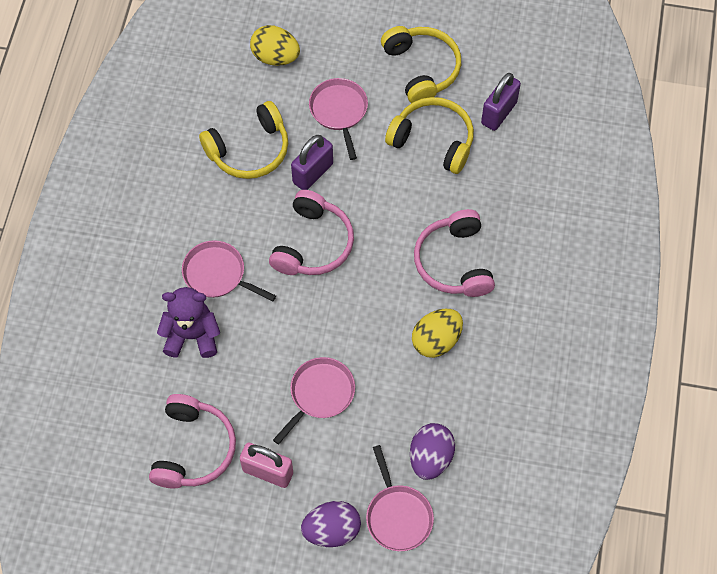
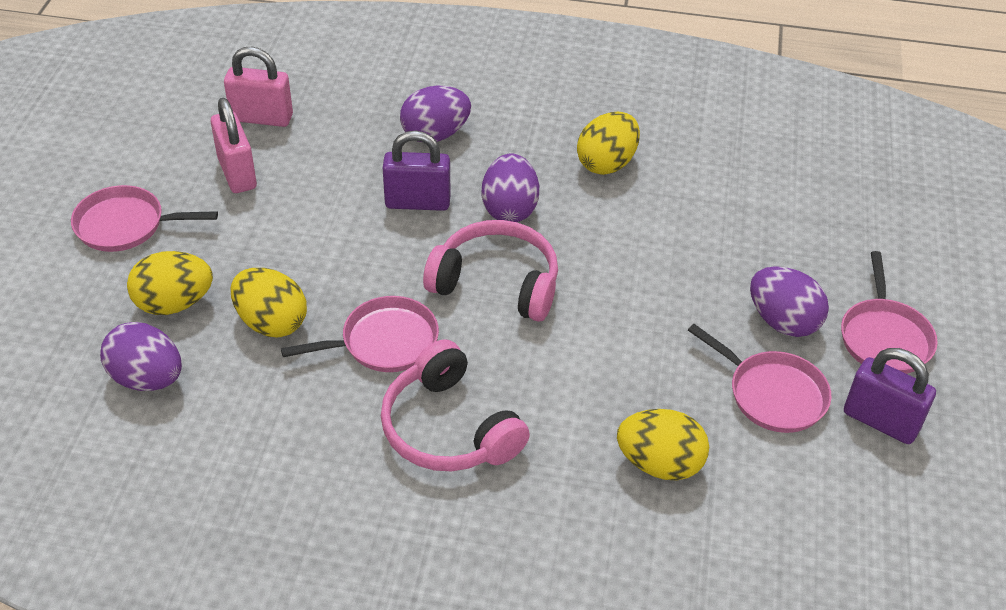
pink headphones: 3 -> 2
pink padlock: 1 -> 2
purple egg: 2 -> 4
purple teddy bear: 1 -> 0
yellow egg: 2 -> 4
yellow headphones: 3 -> 0

